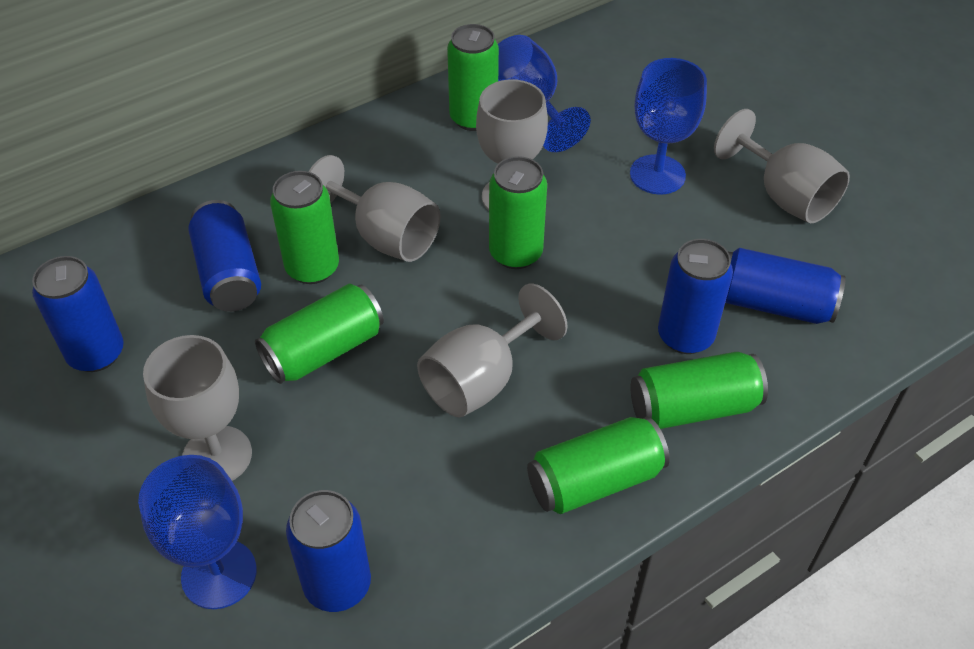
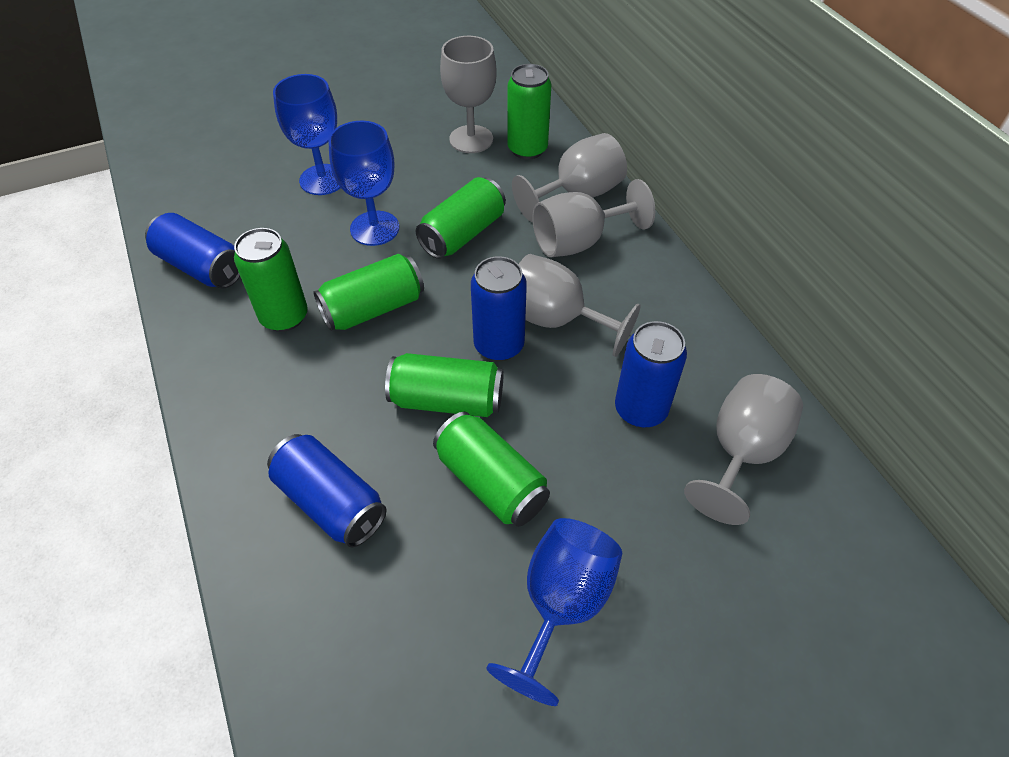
blue can: 5 -> 4

